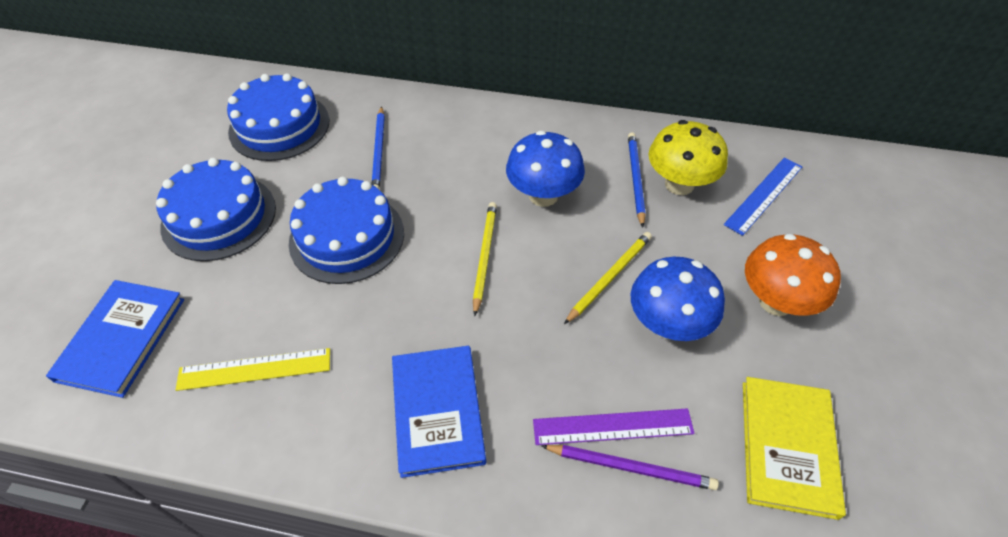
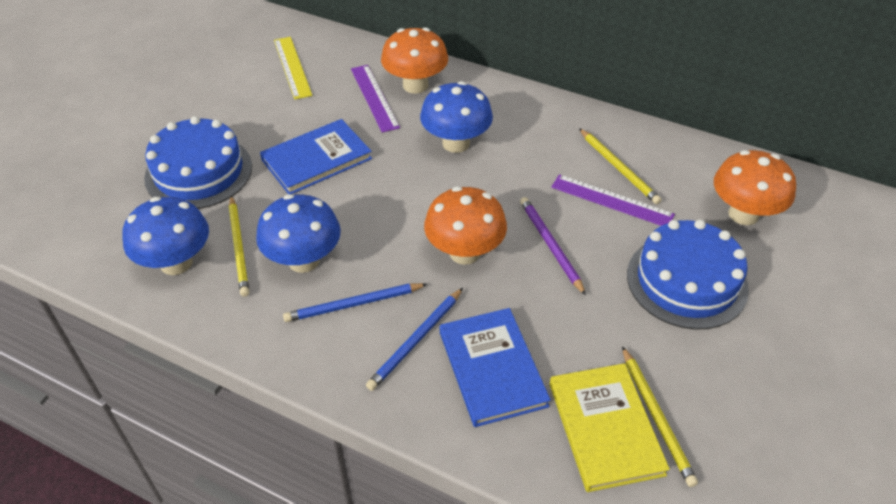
blue cake: 3 -> 2
blue mushroom: 2 -> 3
blue ruler: 1 -> 0
orange mushroom: 1 -> 3
purple ruler: 1 -> 2
yellow mushroom: 1 -> 0
yellow pencil: 2 -> 3

